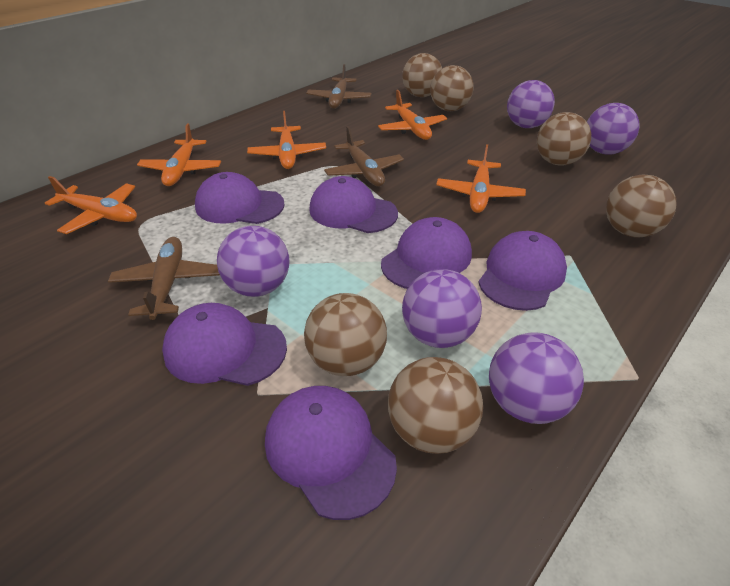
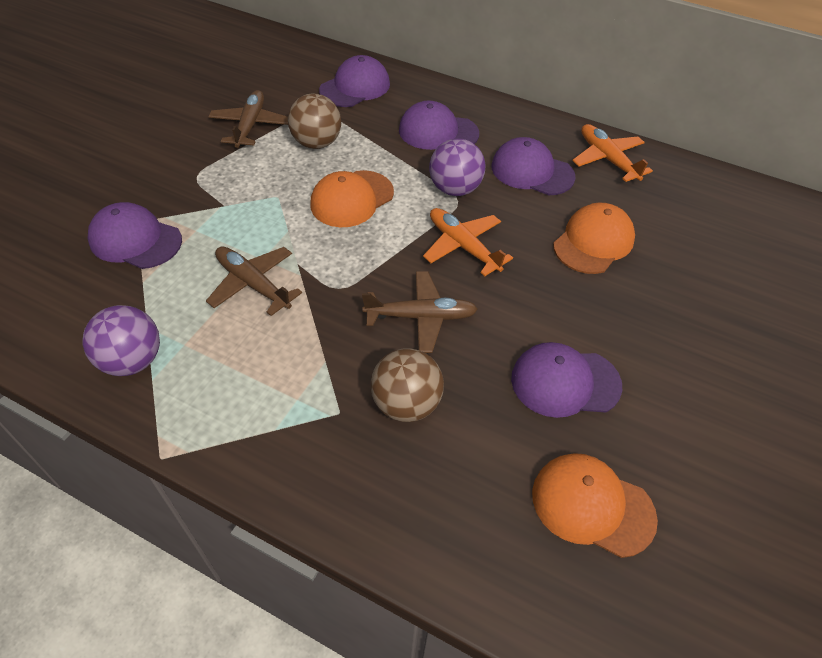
brown ball: 6 -> 2
orange cap: 0 -> 3
orange plane: 5 -> 2
purple ball: 5 -> 2
purple cap: 6 -> 5

